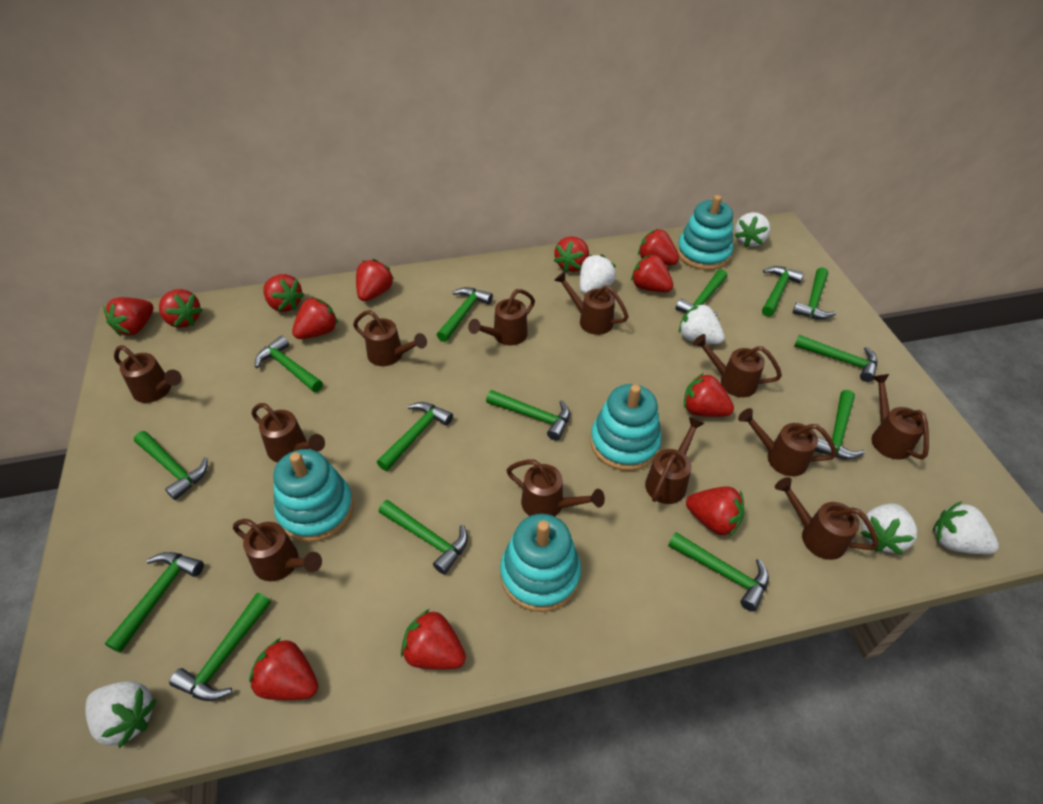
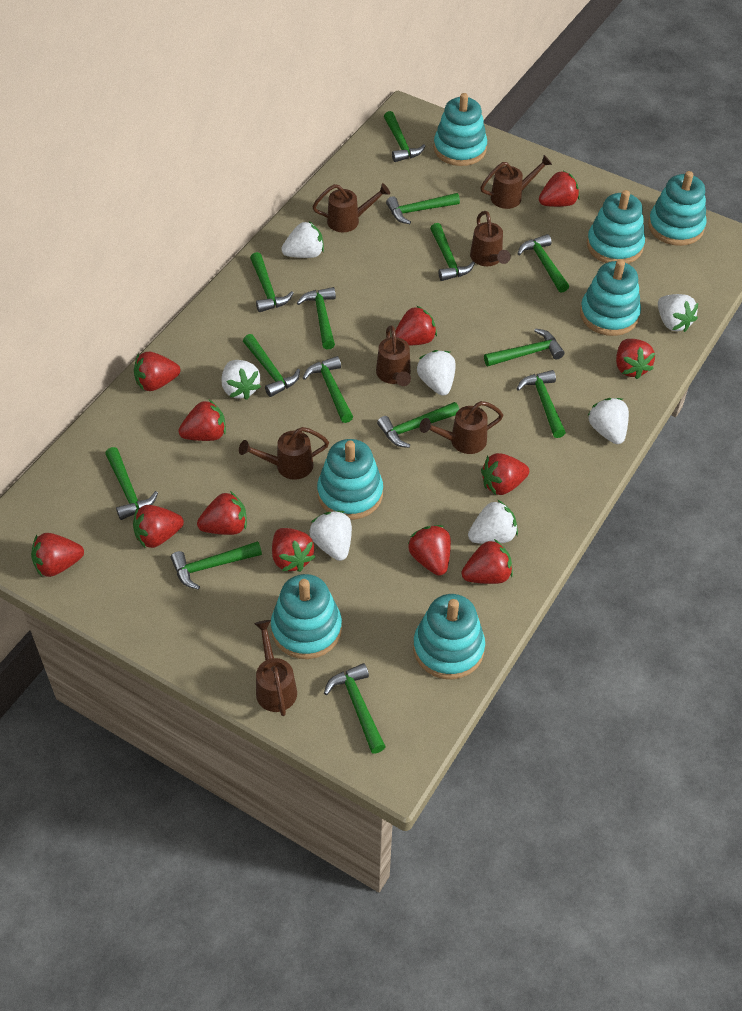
brown watering can: 12 -> 7
turquoise stacking toy: 4 -> 7
white strawberry: 6 -> 7

